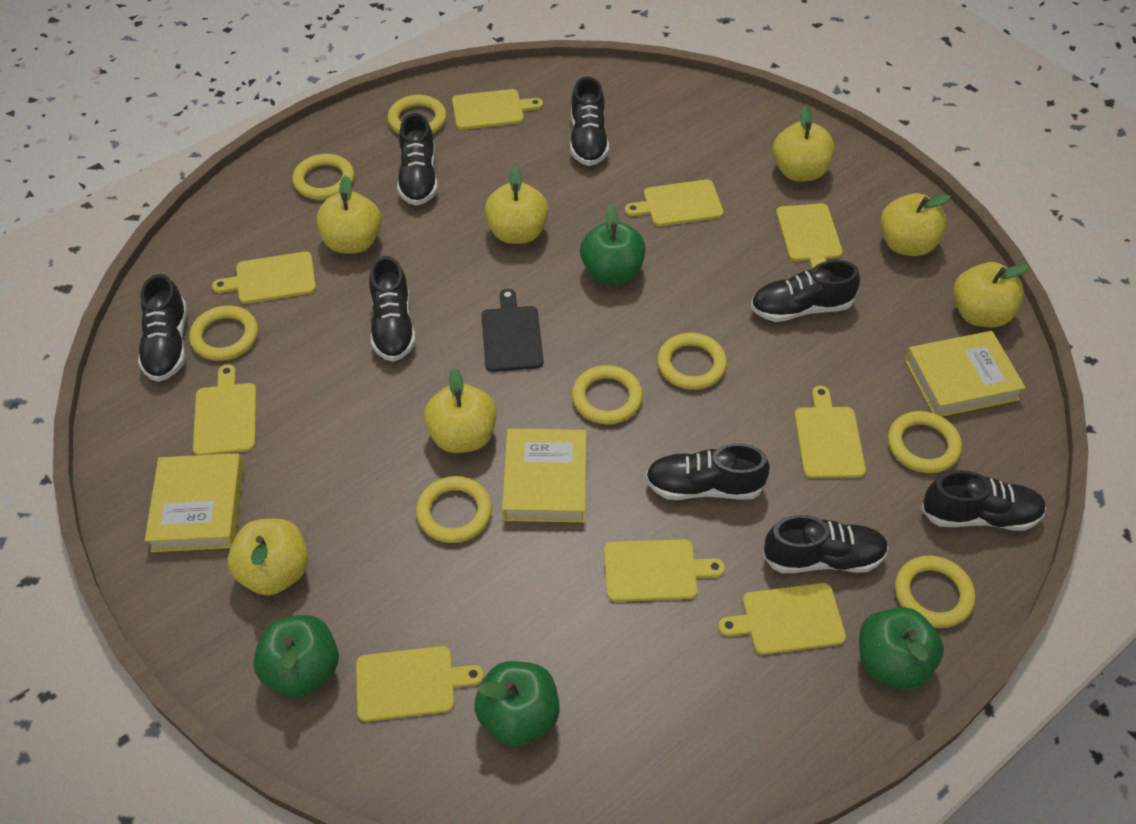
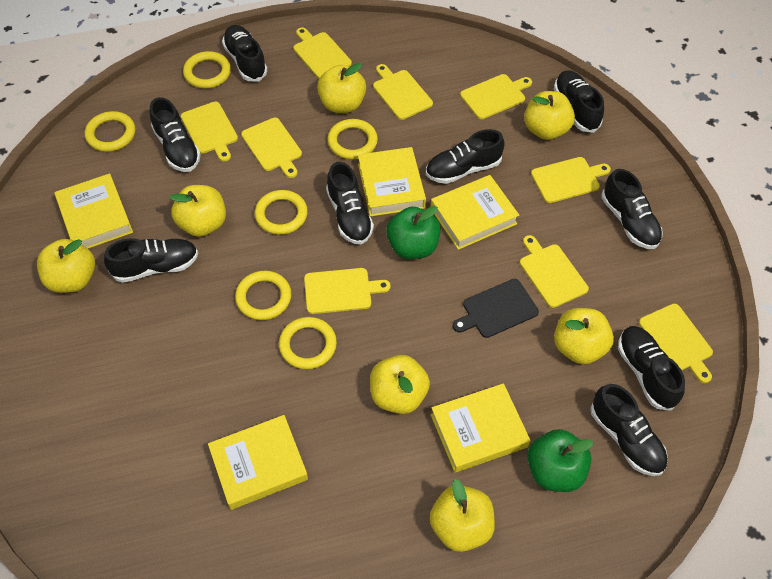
black shoe: 8 -> 9
green apple: 4 -> 2
yellow book: 3 -> 5
yellow ring: 8 -> 6

